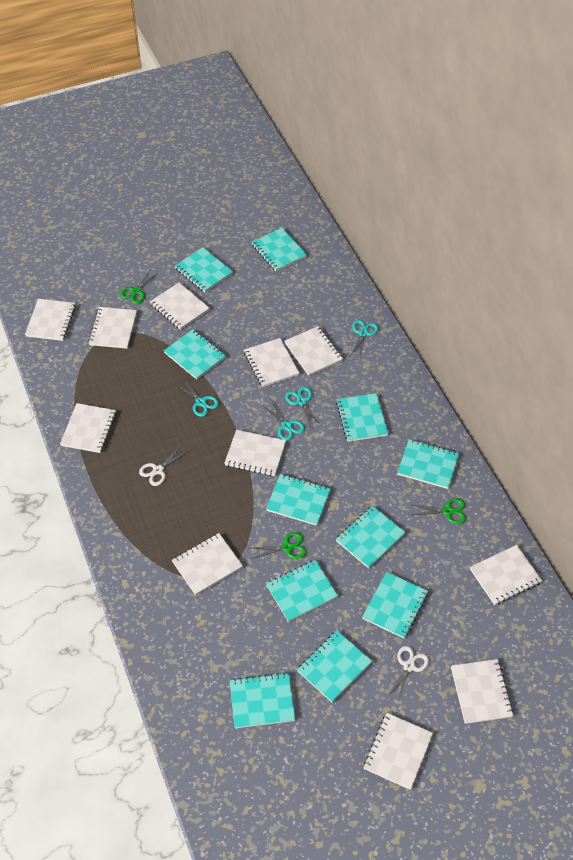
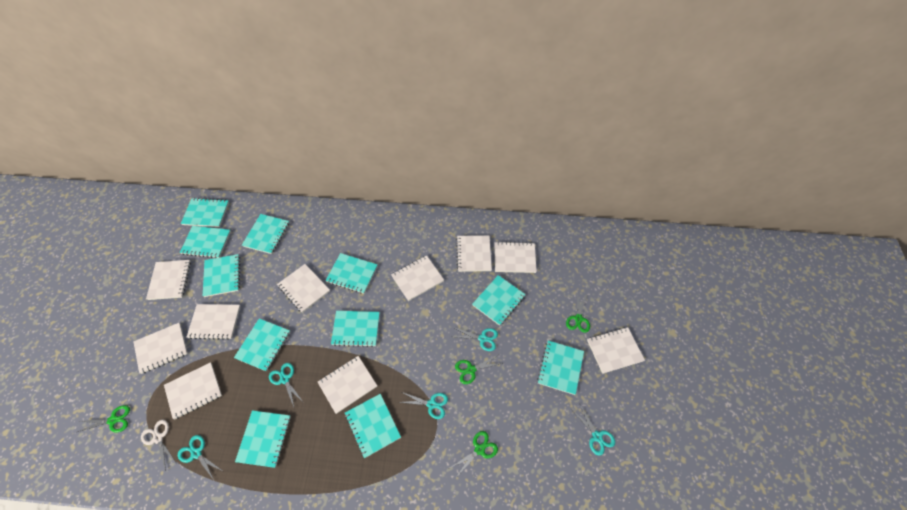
green scissors: 3 -> 4
turquoise scissors: 4 -> 5
white notebook: 11 -> 10
white scissors: 2 -> 1

